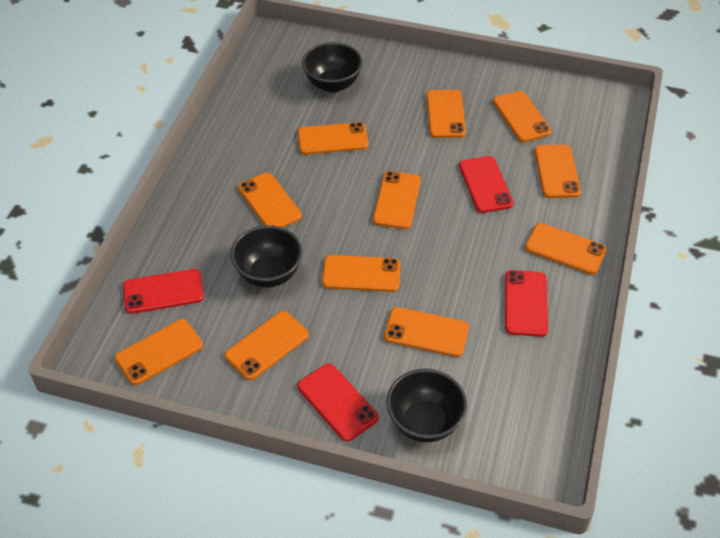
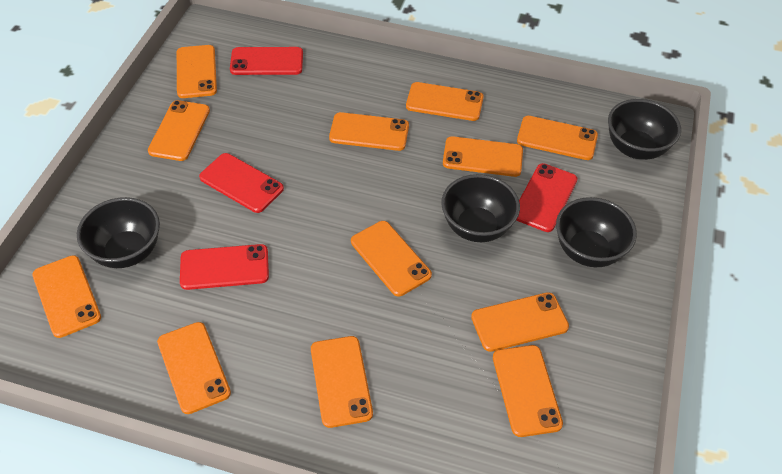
black bowl: 3 -> 4
orange phone: 11 -> 12

